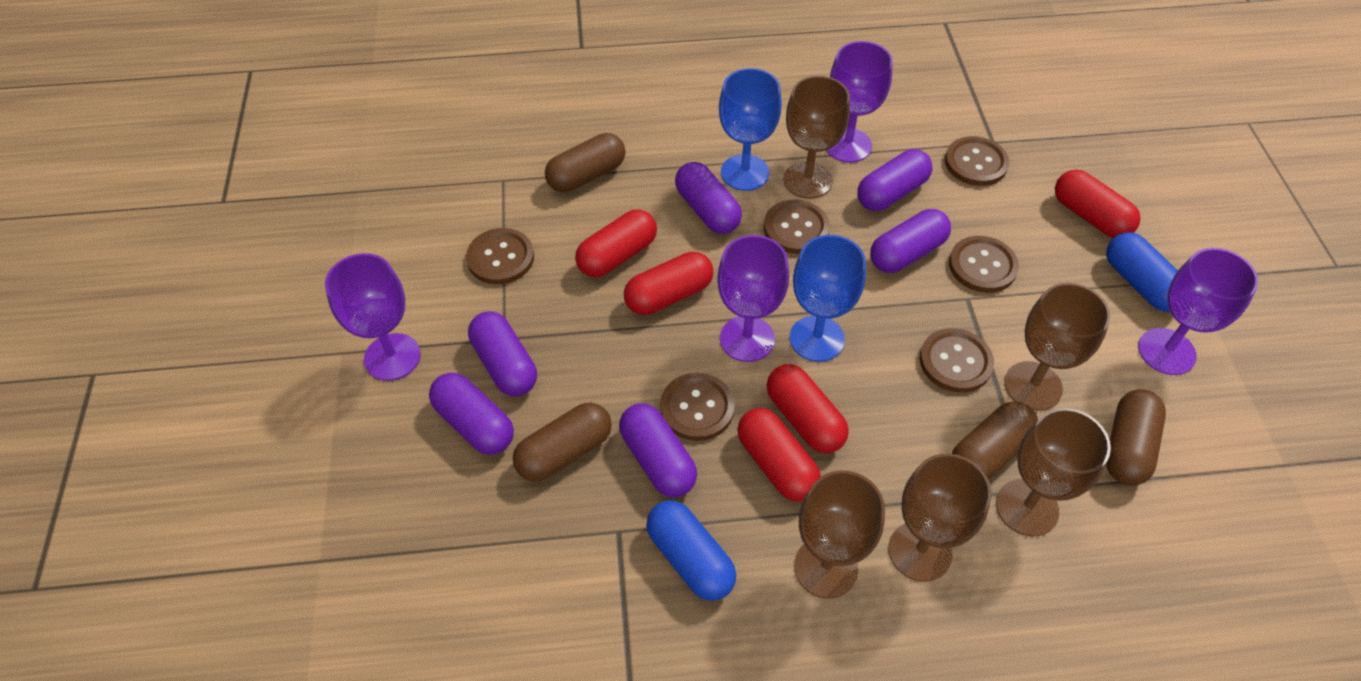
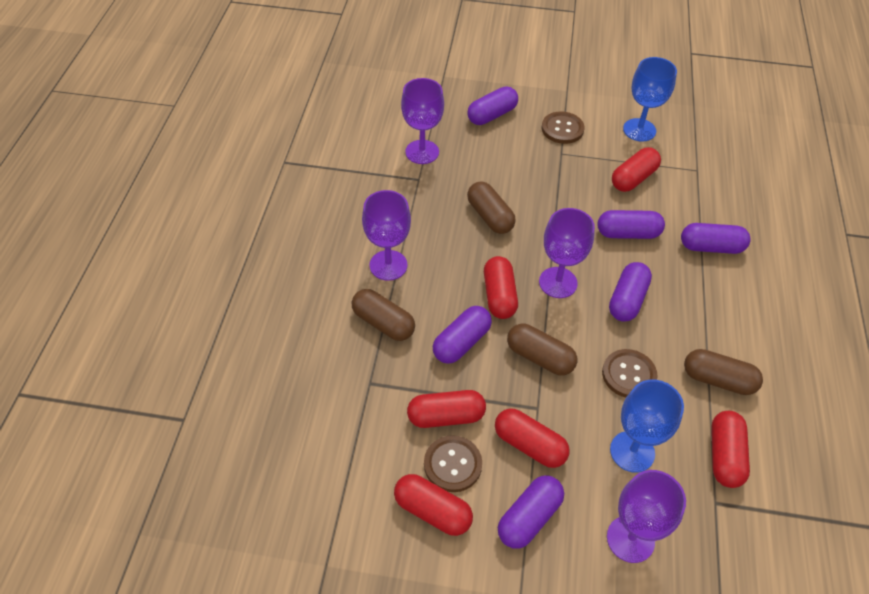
blue capsule: 2 -> 0
brown button: 6 -> 3
brown goblet: 5 -> 0
red capsule: 5 -> 6

